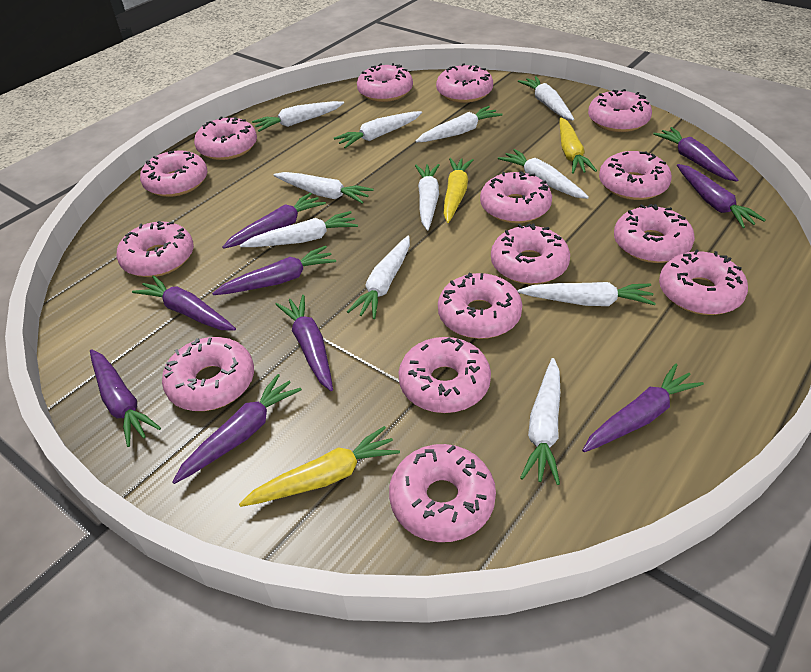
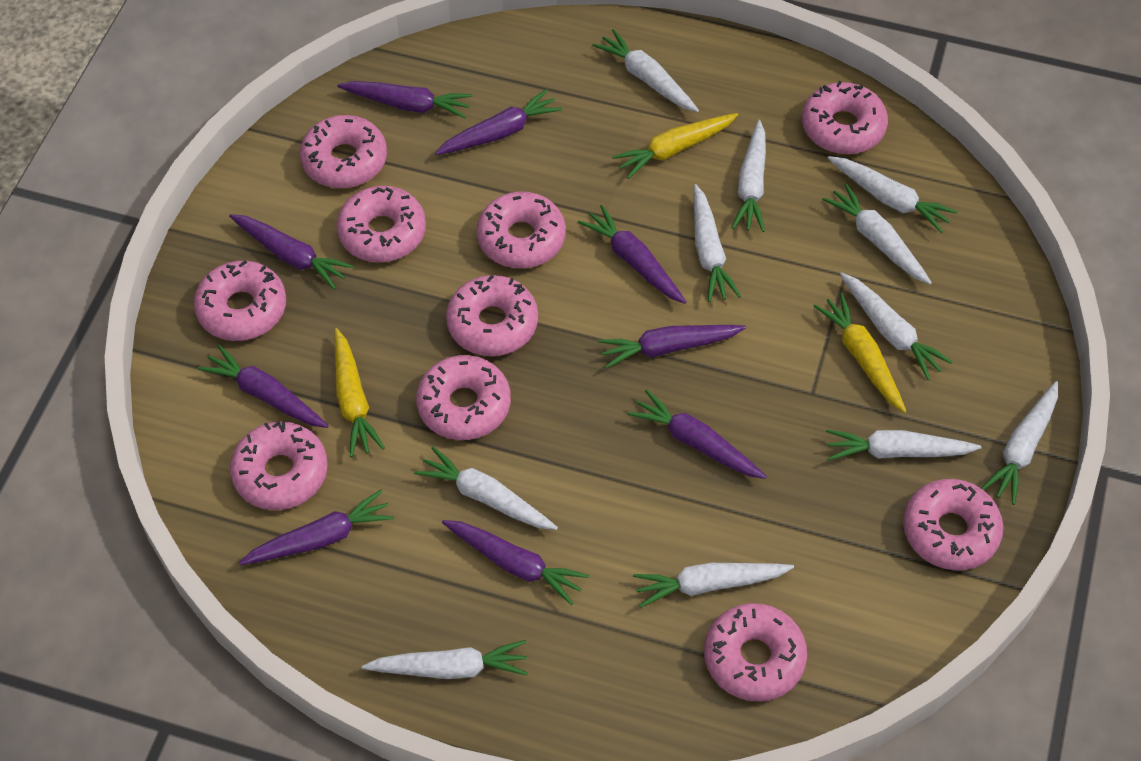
pink donut: 15 -> 10

